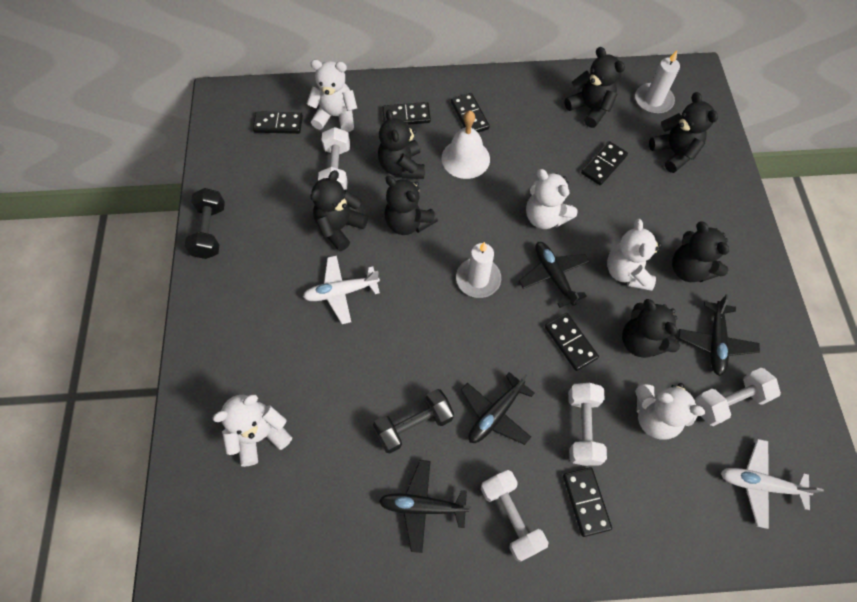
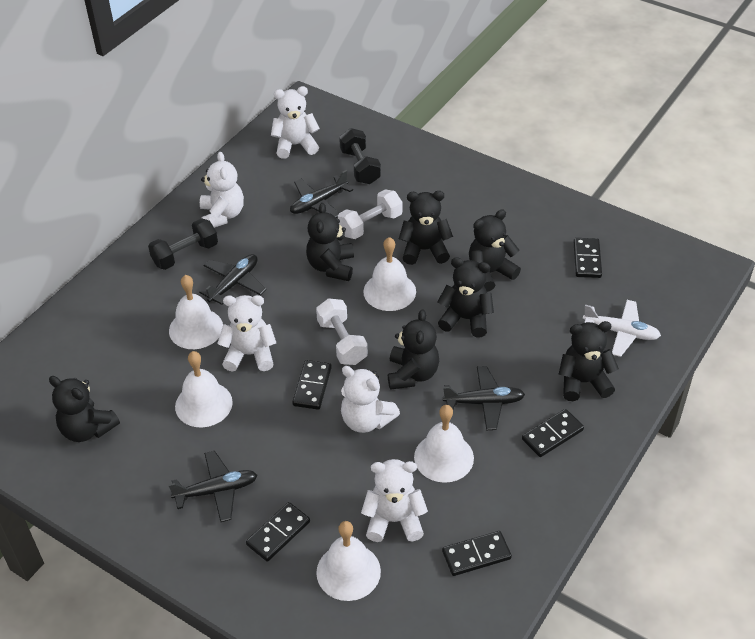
black domino: 6 -> 5
white bell: 1 -> 5
white candle: 2 -> 0
white dumbbell: 4 -> 2
white plane: 2 -> 1

